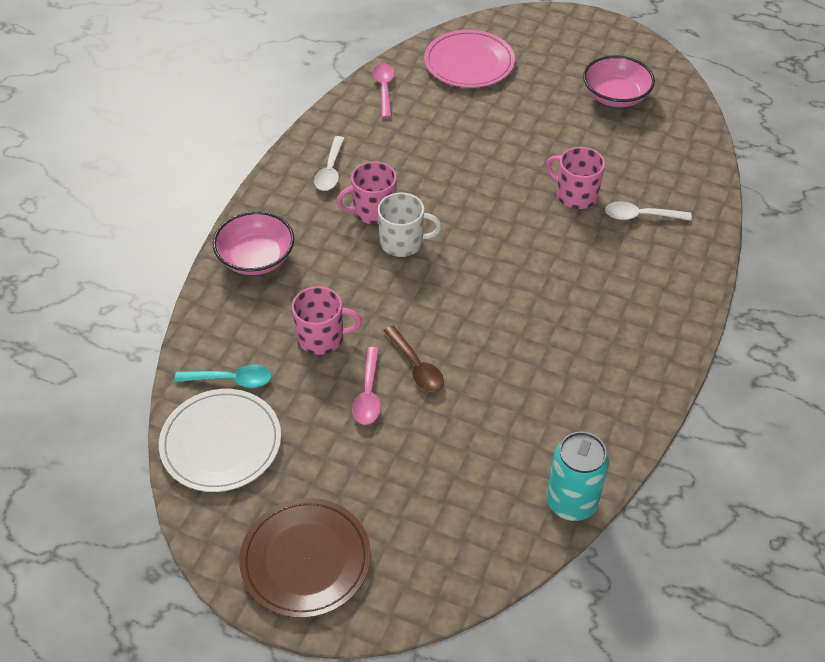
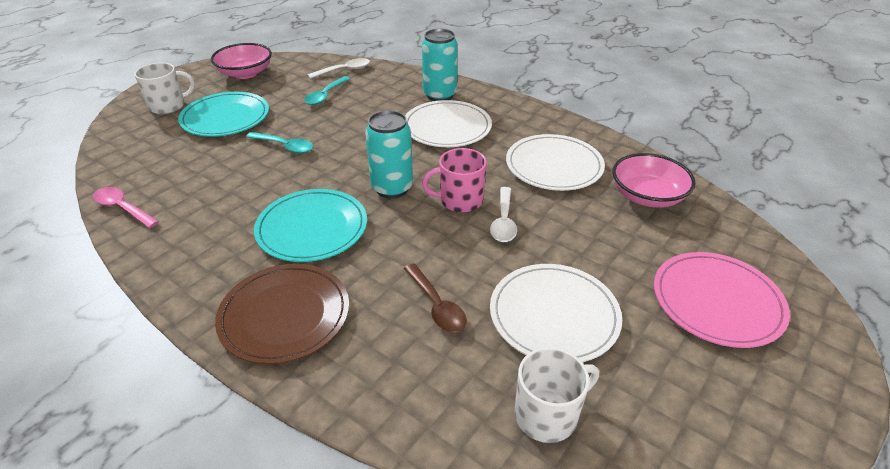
pink mug: 3 -> 1
pink spoon: 2 -> 1
turquoise can: 1 -> 2
turquoise plate: 0 -> 2
turquoise spoon: 1 -> 2
white mug: 1 -> 2
white plate: 1 -> 3

